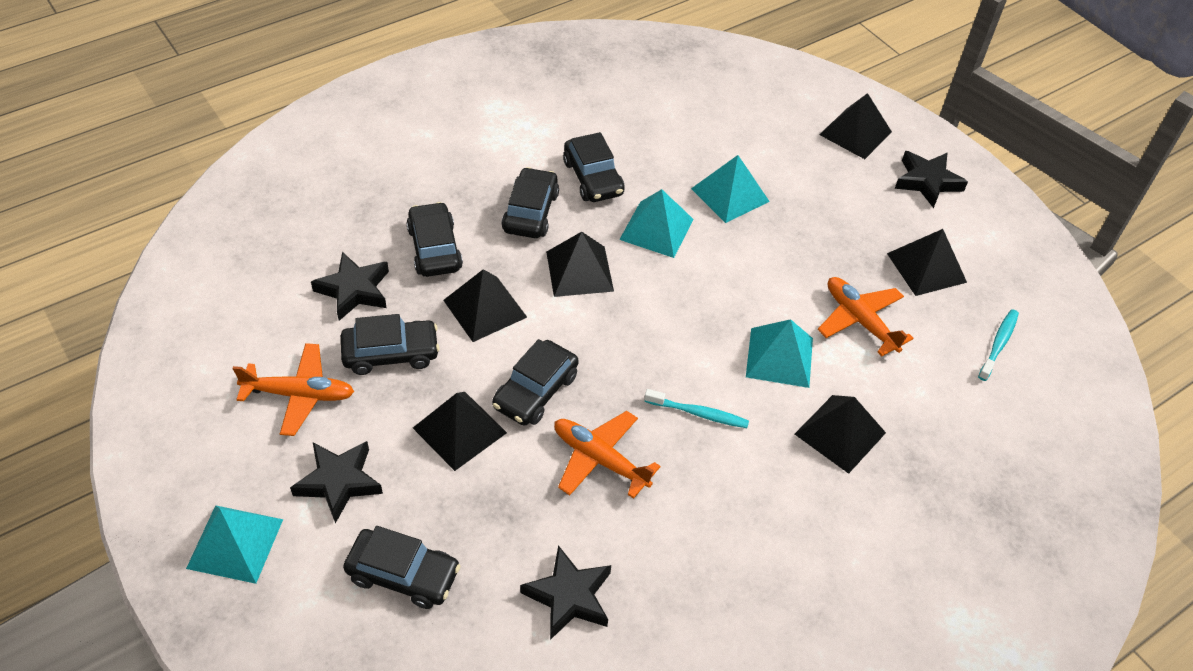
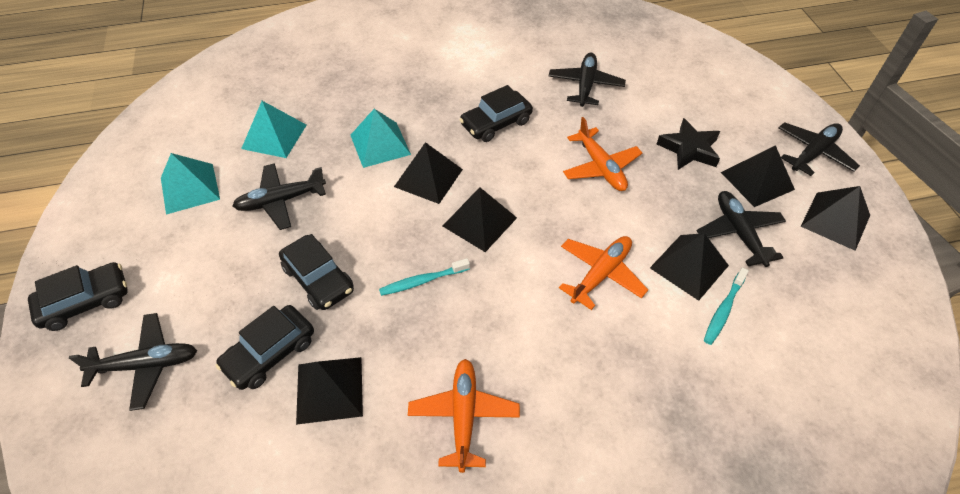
black car: 6 -> 4
black plane: 0 -> 5
black star: 4 -> 1
turquoise pyramid: 4 -> 3

